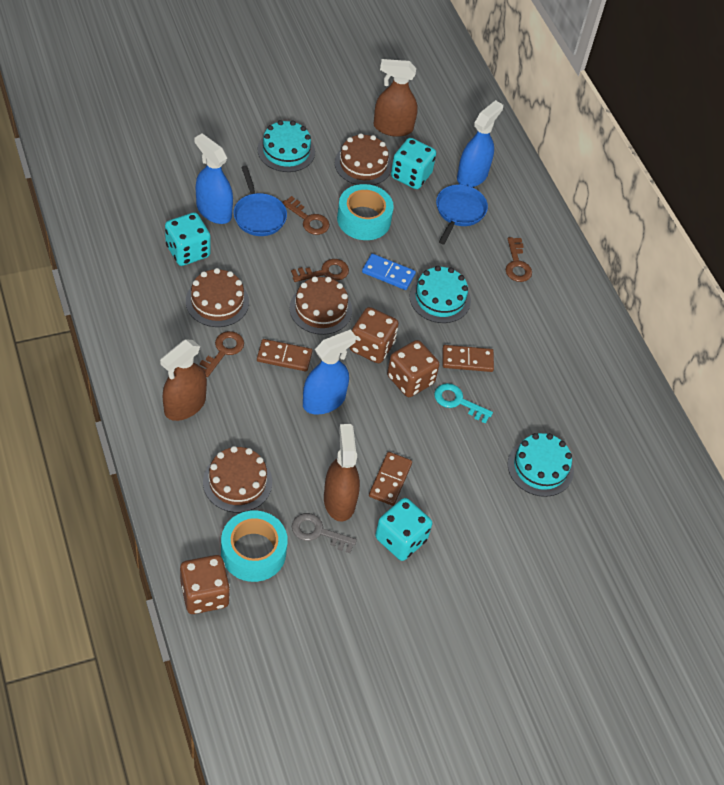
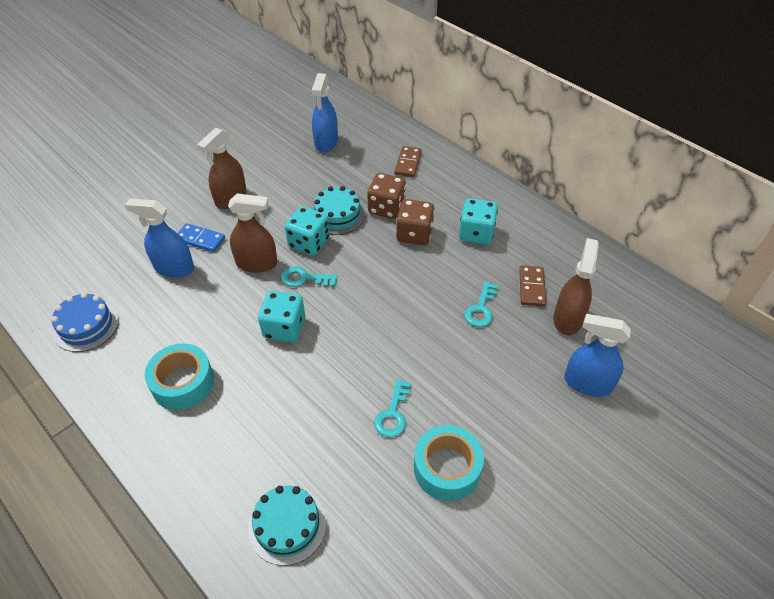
blue cake: 0 -> 1
blue pan: 2 -> 0
brown cake: 4 -> 0
brown dice: 3 -> 2
brown domino: 3 -> 2
brown key: 4 -> 0
grey key: 1 -> 0
turquoise cake: 3 -> 2
turquoise key: 1 -> 3

